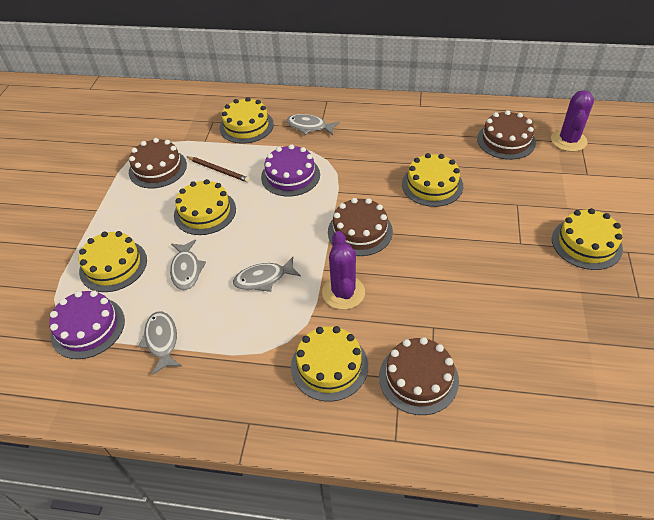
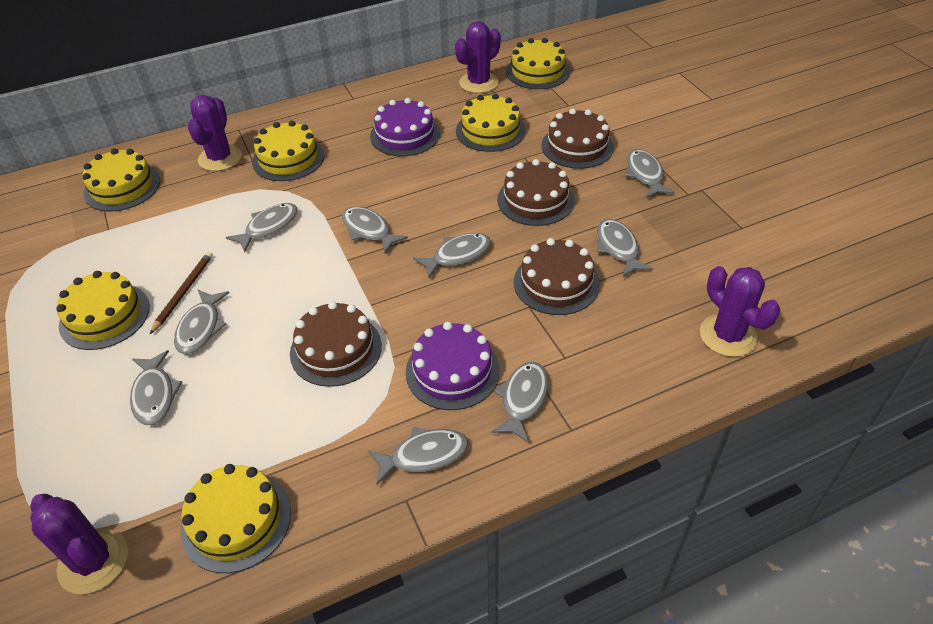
grey fish: 4 -> 9
purple cactus: 2 -> 4

